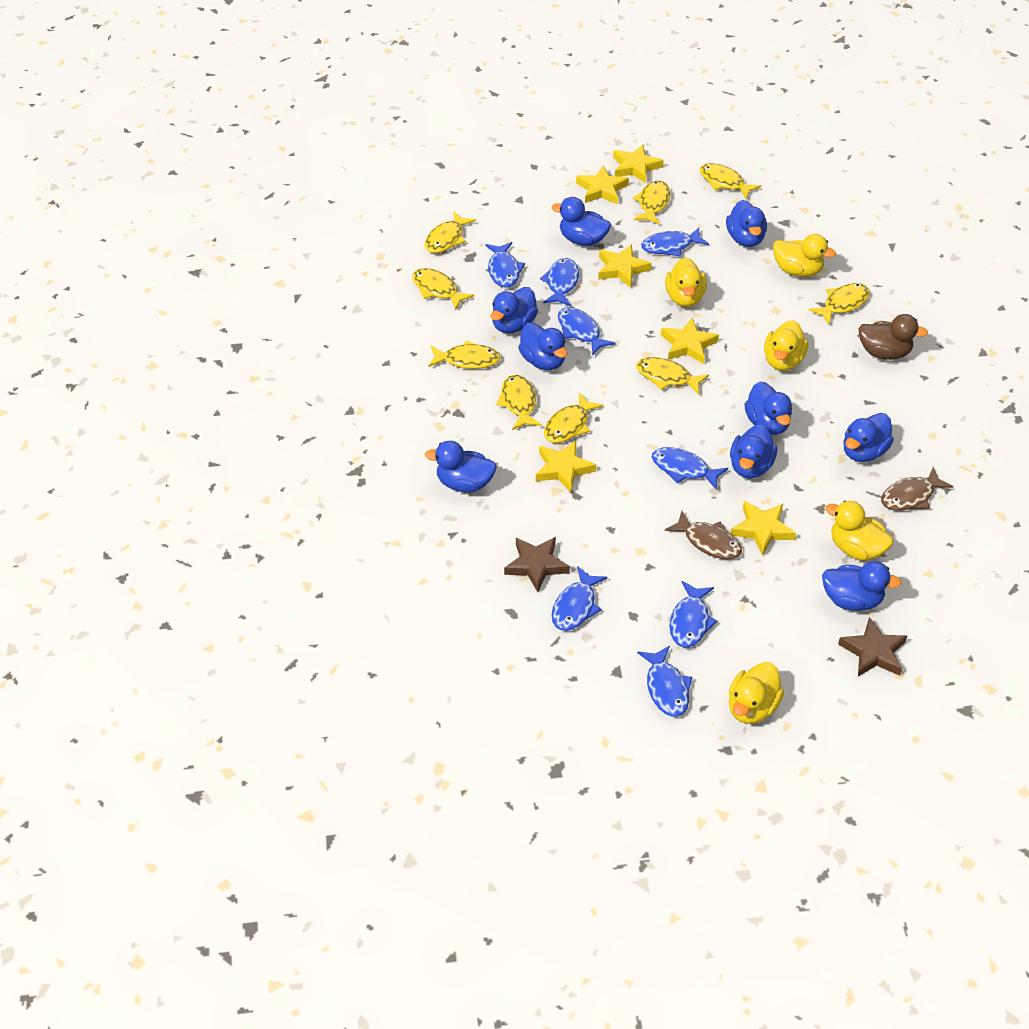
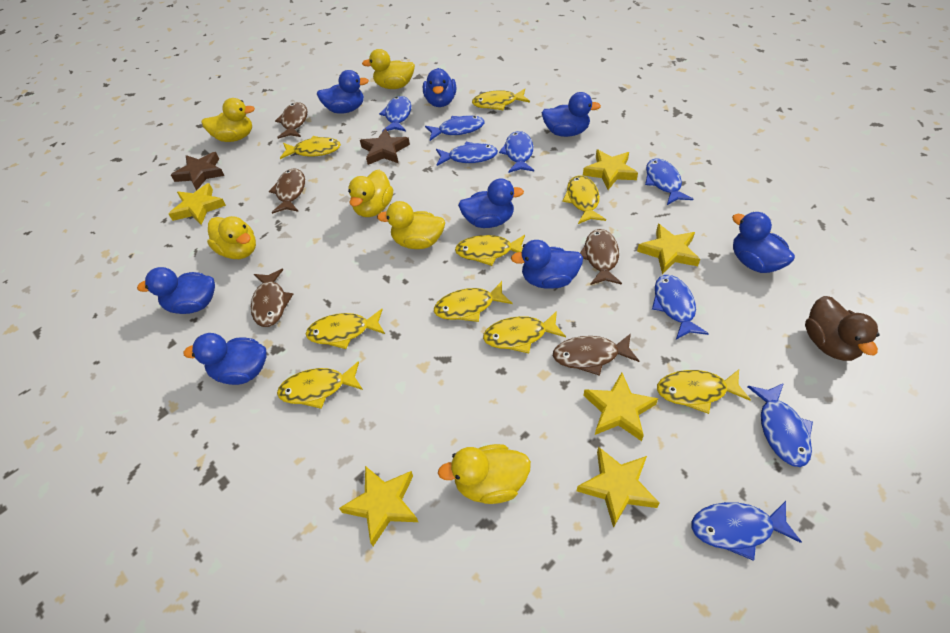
blue duck: 9 -> 8
brown fish: 2 -> 5
yellow duck: 5 -> 6

